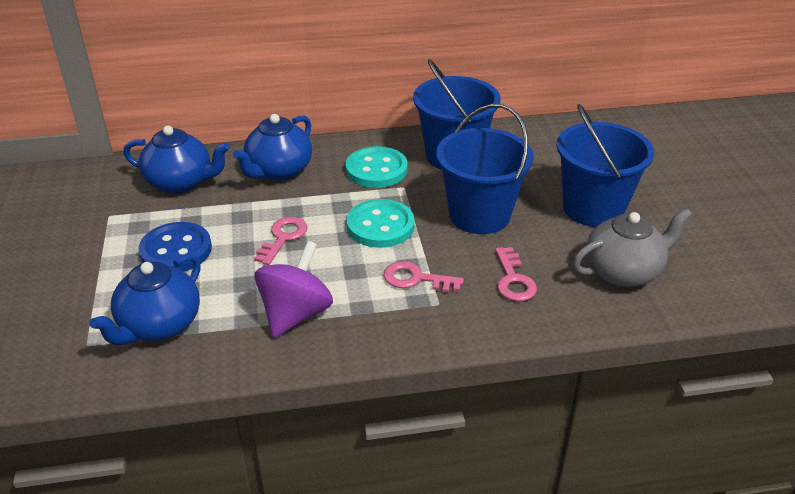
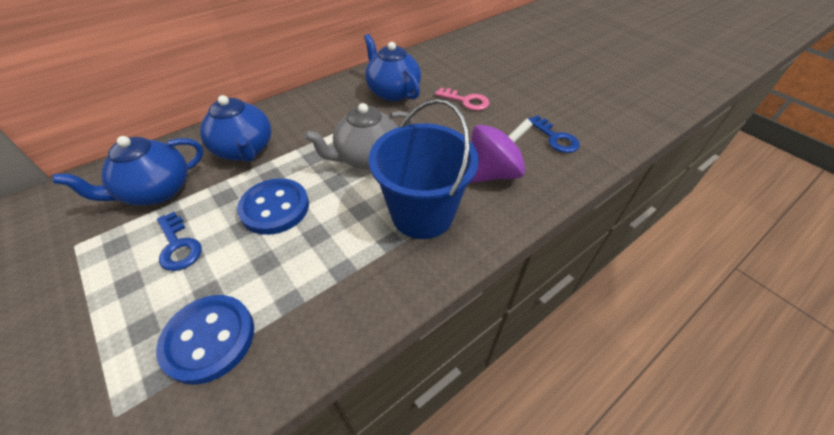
blue bucket: 3 -> 1
blue button: 1 -> 2
blue key: 0 -> 2
pink key: 3 -> 1
turquoise button: 2 -> 0

